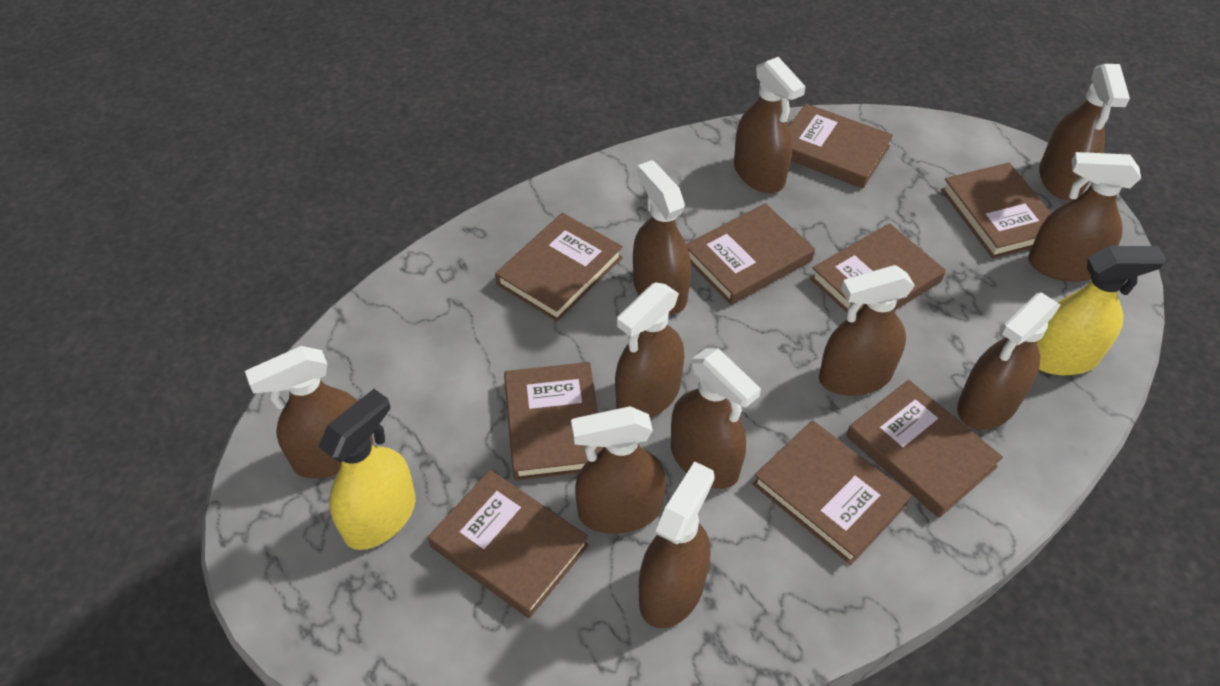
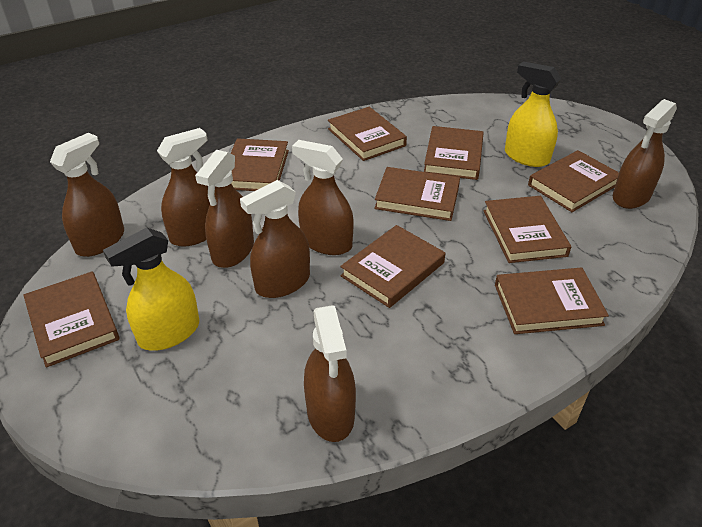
brown spray bottle: 11 -> 7

